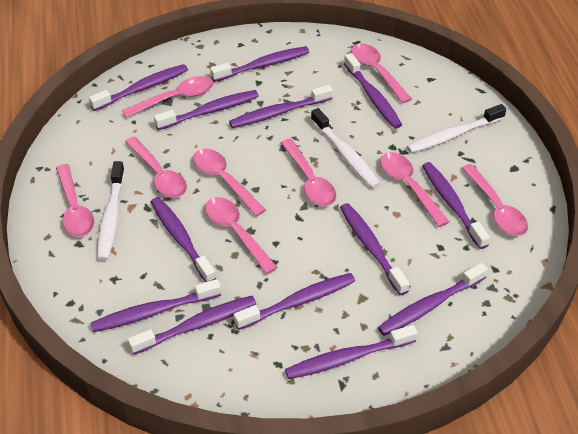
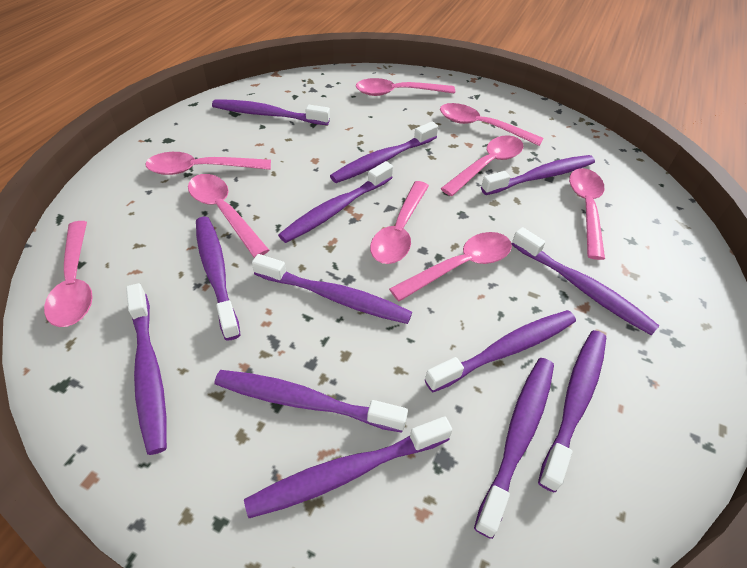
white toothbrush: 3 -> 0

